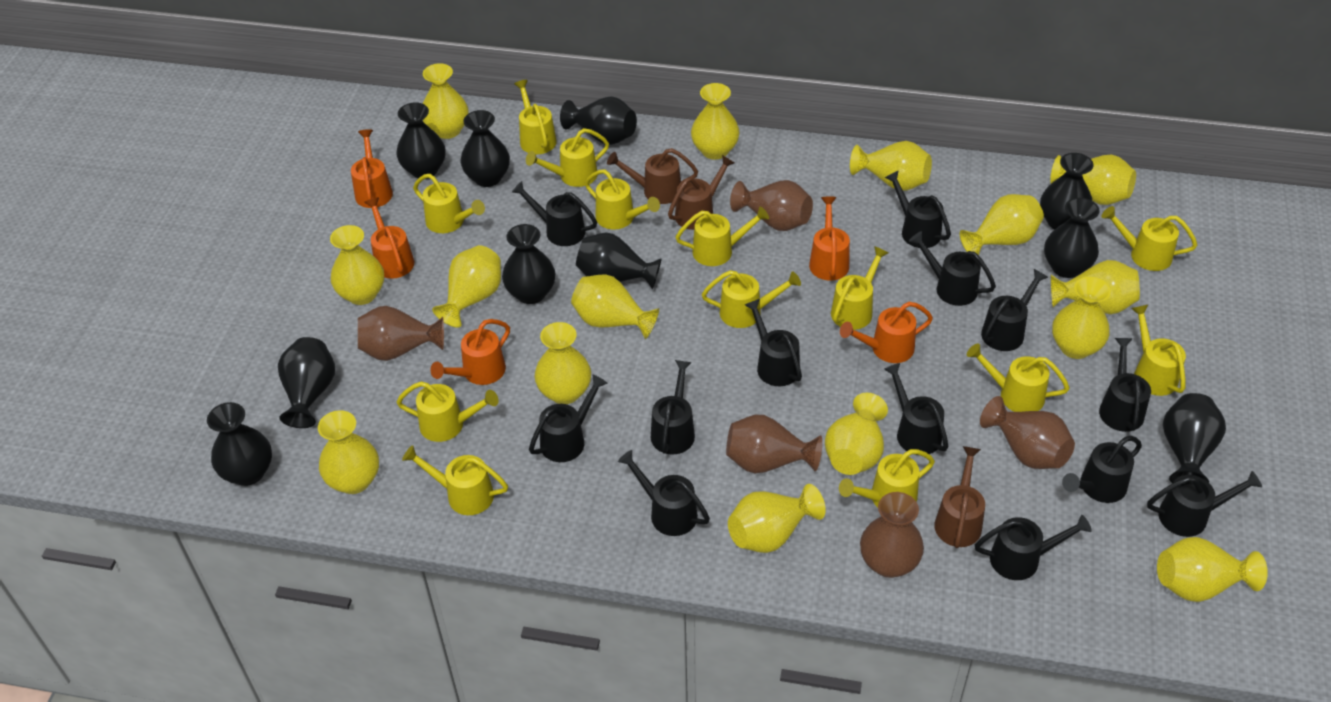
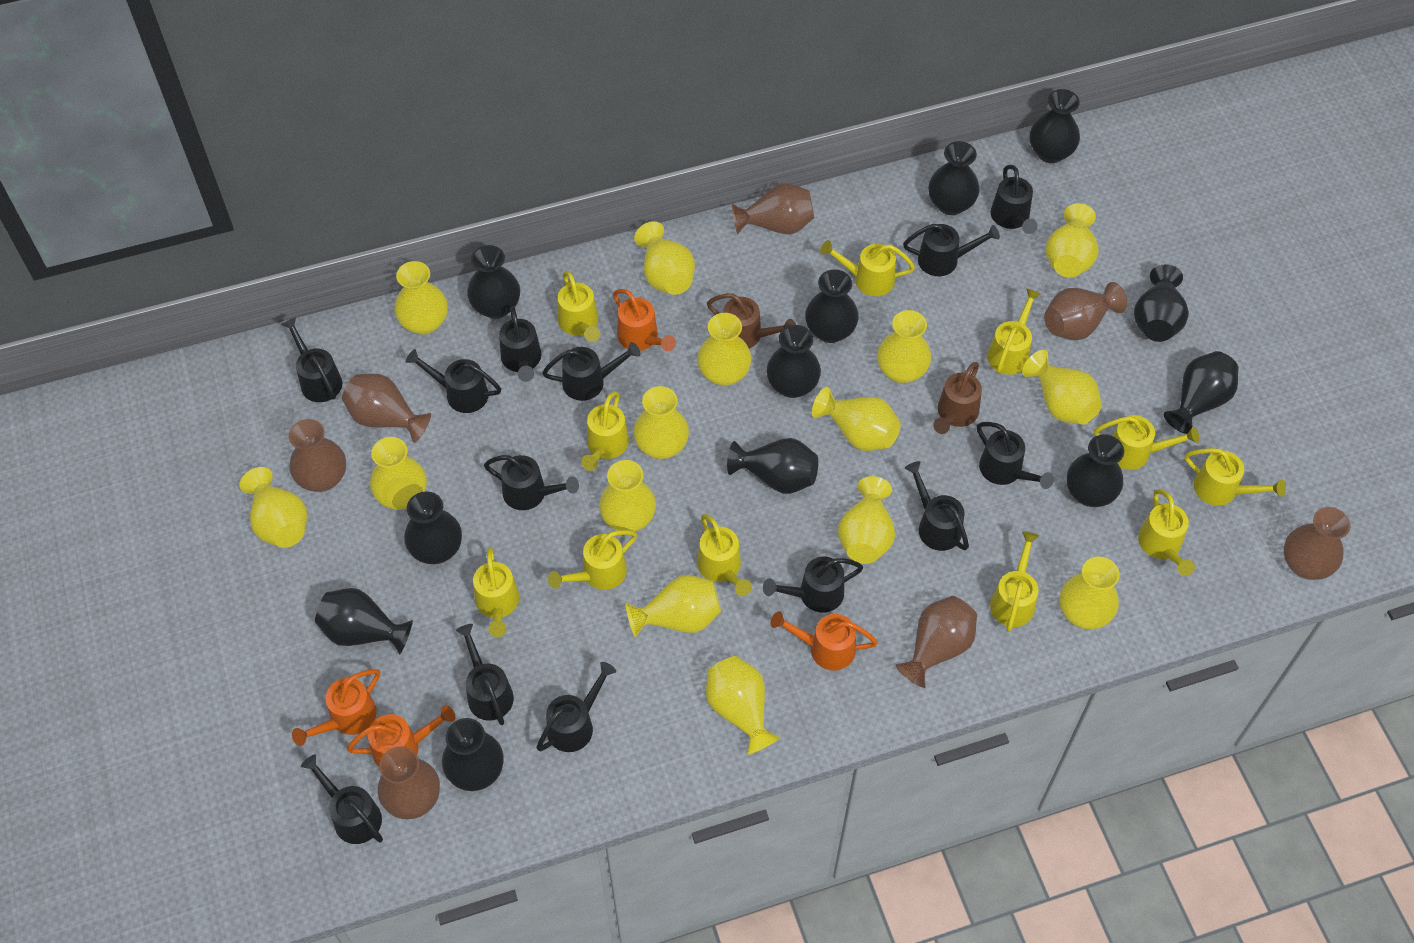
black vase: 10 -> 12
brown vase: 5 -> 7
brown watering can: 3 -> 2
orange watering can: 5 -> 4
yellow watering can: 13 -> 11

